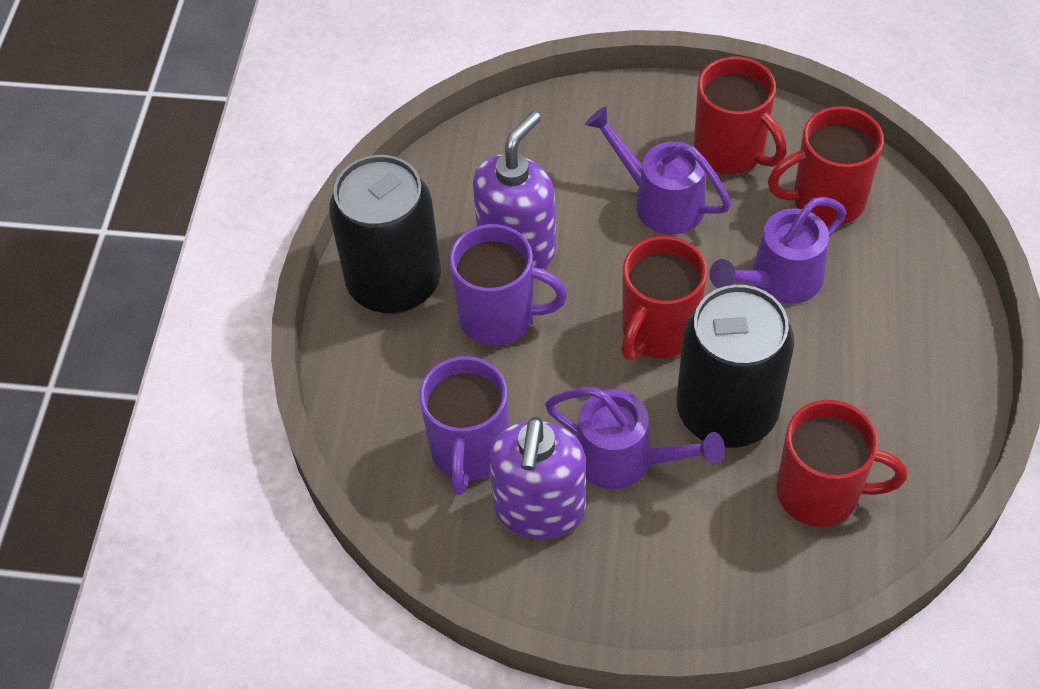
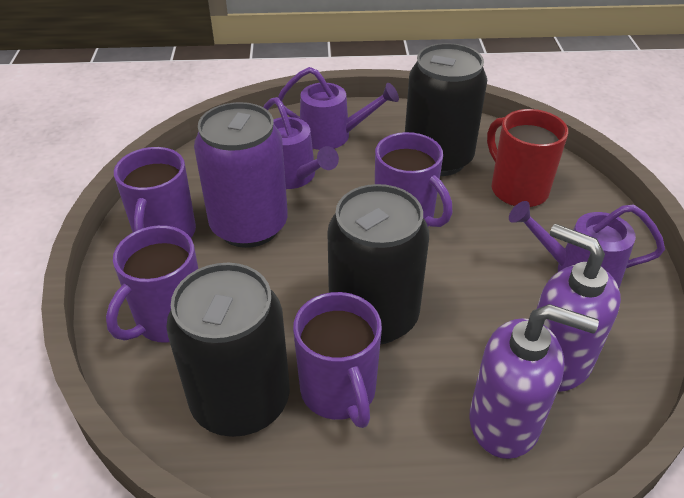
black can: 2 -> 3
purple can: 0 -> 1
purple mug: 2 -> 4
red mug: 4 -> 1

